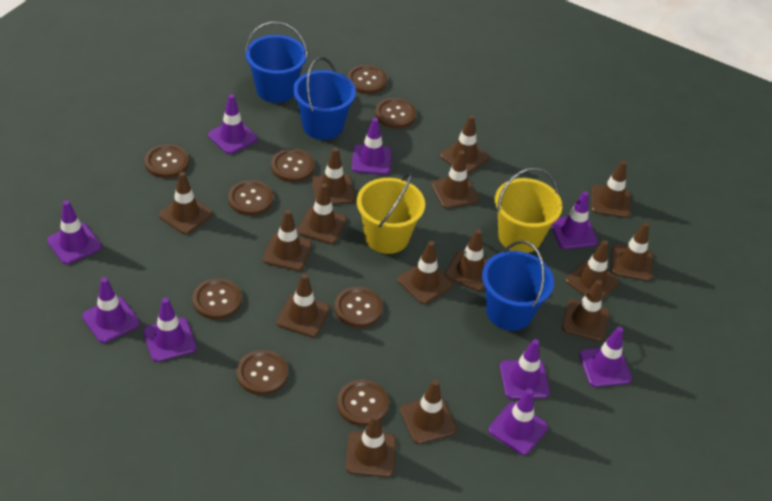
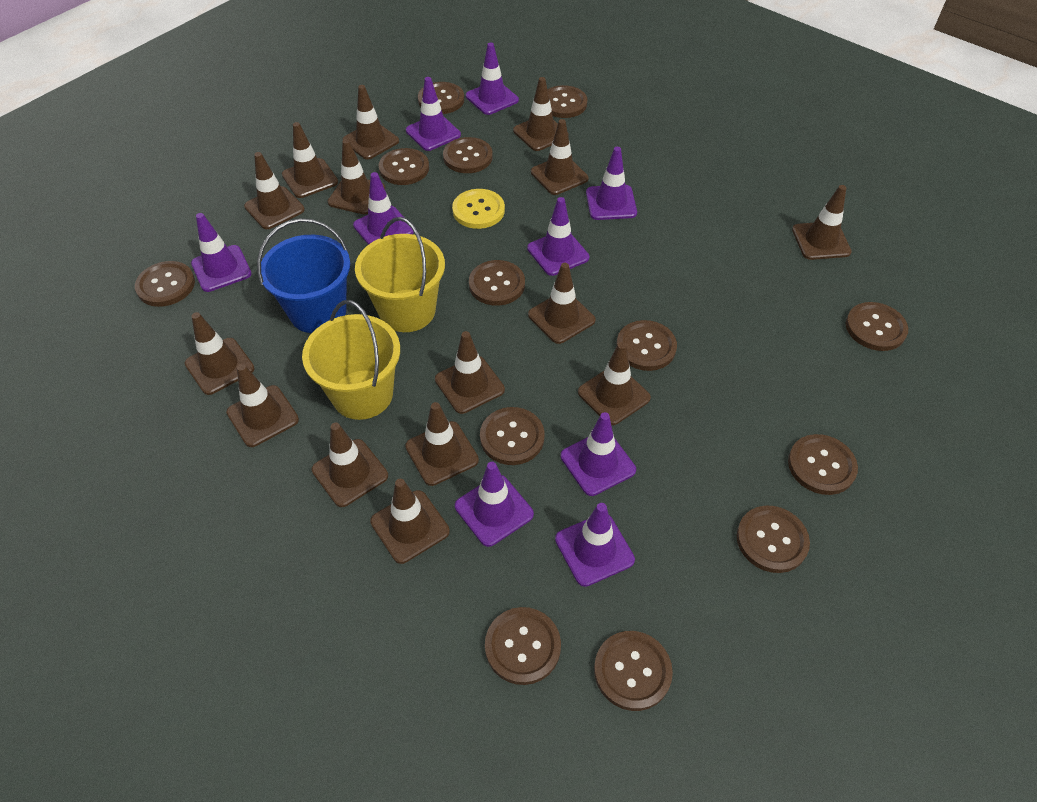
blue bucket: 3 -> 1
brown button: 9 -> 13
yellow button: 0 -> 1

